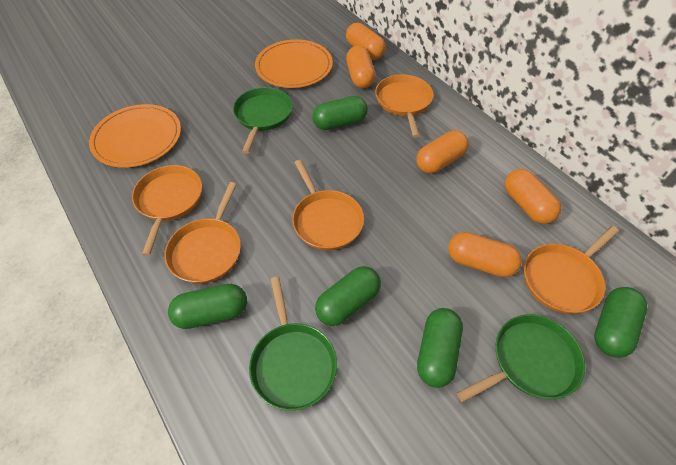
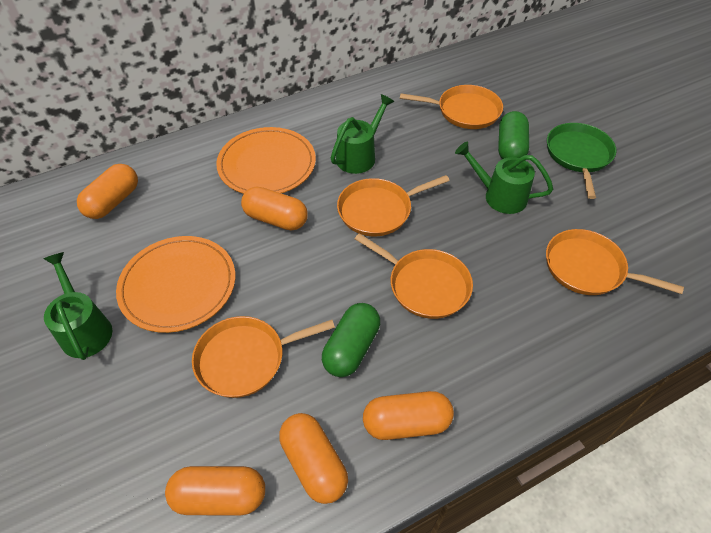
green capsule: 5 -> 2
green pan: 3 -> 1
green watering can: 0 -> 3

